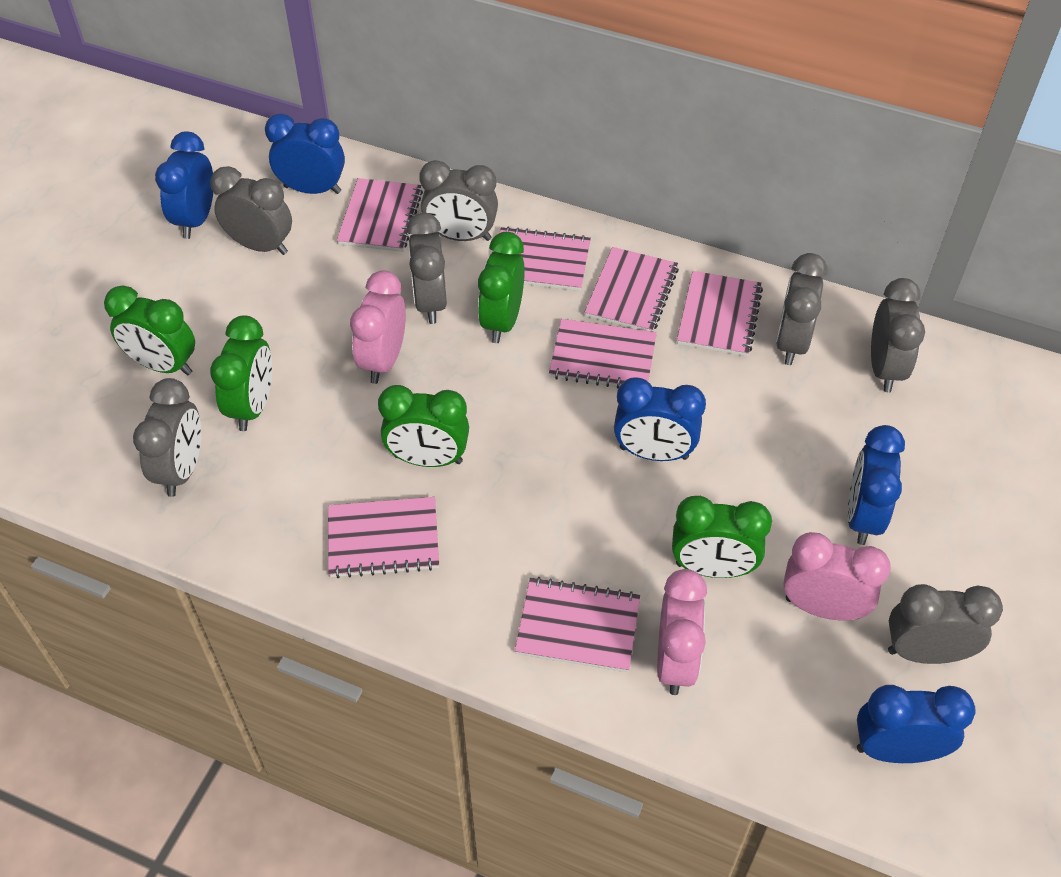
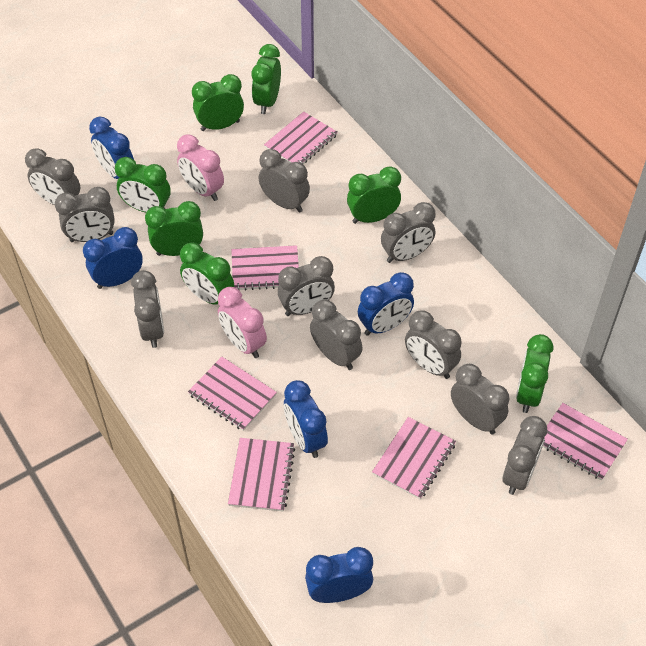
green clock: 5 -> 7
grey clock: 7 -> 10
pink clock: 3 -> 2
pink notebook: 7 -> 6

